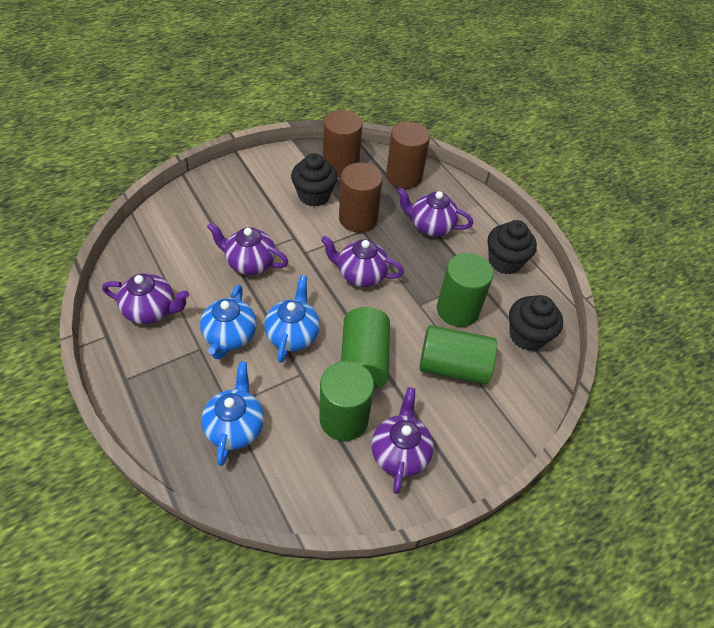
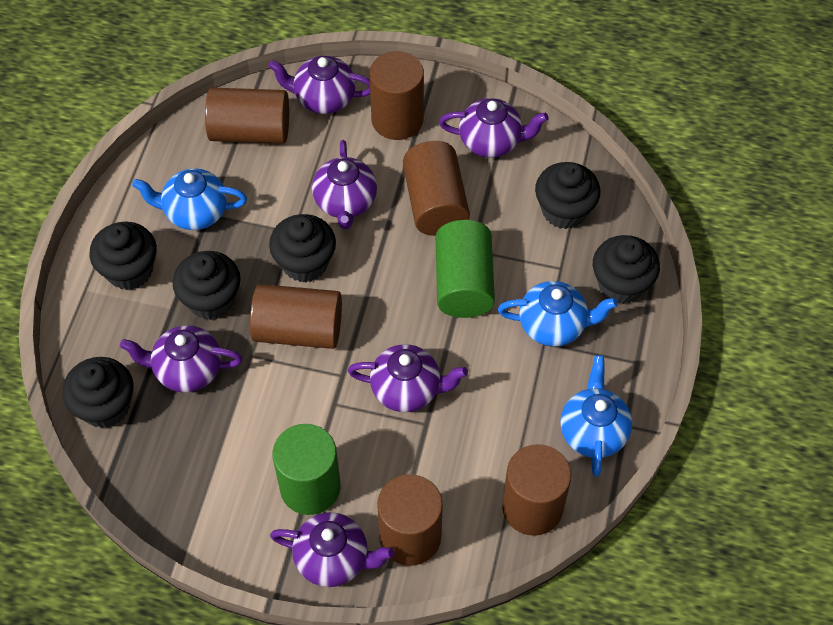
black cupcake: 3 -> 6
brown cylinder: 3 -> 6
green cylinder: 4 -> 2
purple teapot: 5 -> 6

